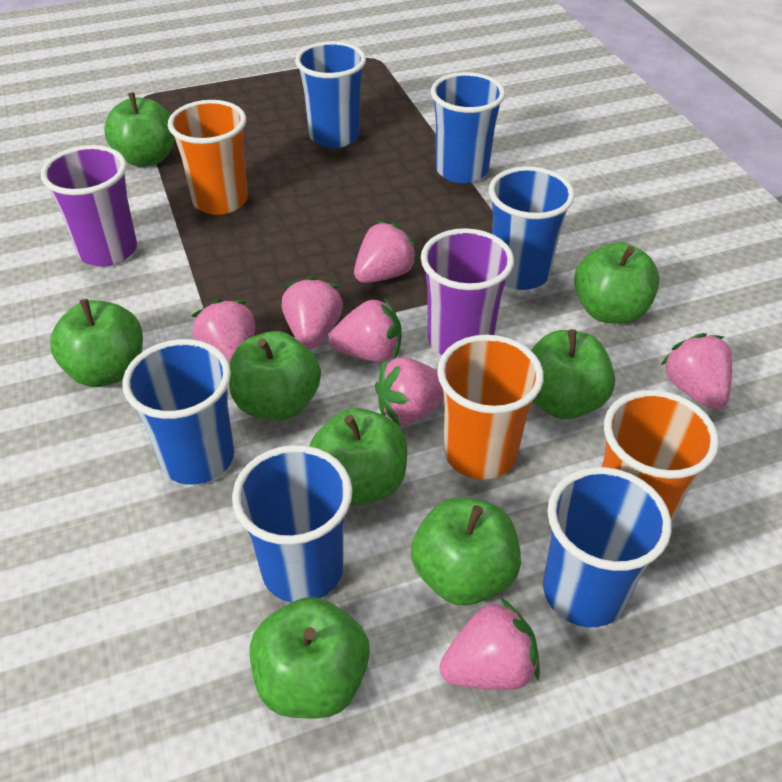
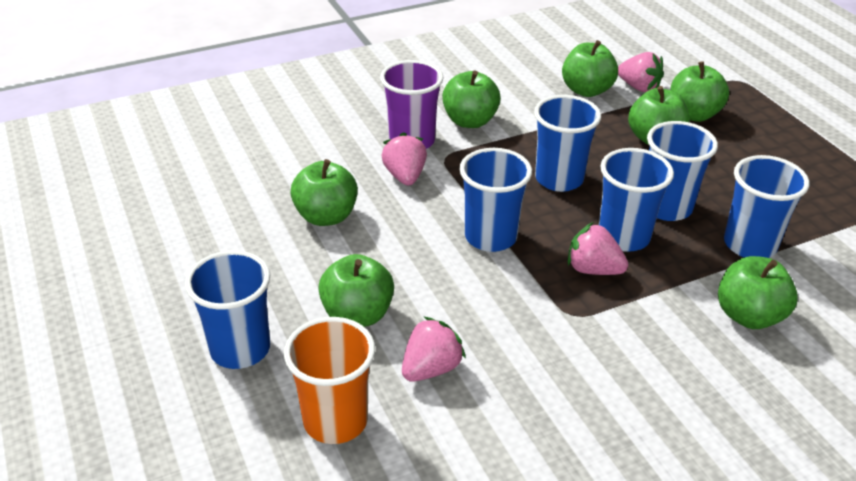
green apple: 8 -> 7
orange cup: 3 -> 1
pink strawberry: 7 -> 4
purple cup: 2 -> 1

